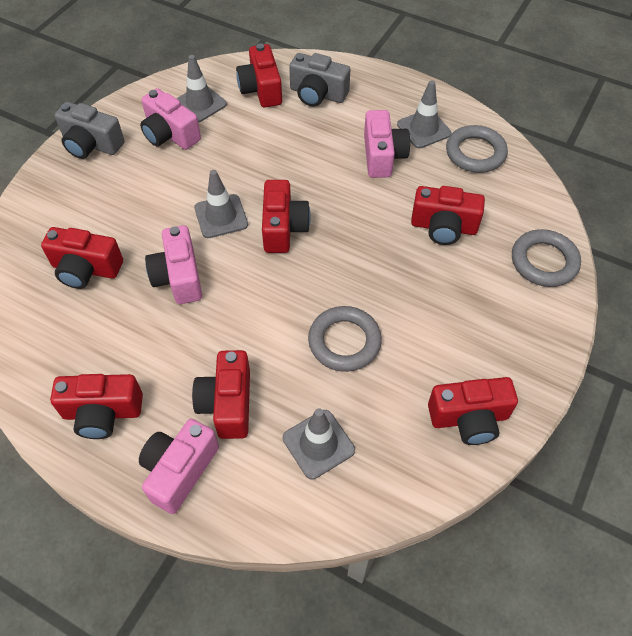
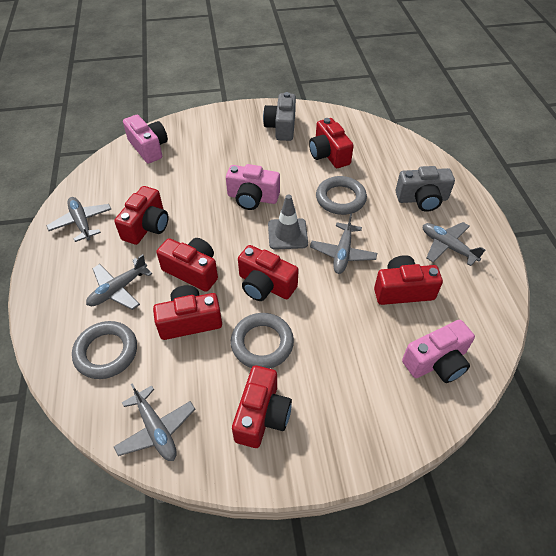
grey plane: 0 -> 5
grey traffic cone: 4 -> 1
pink camera: 4 -> 3

